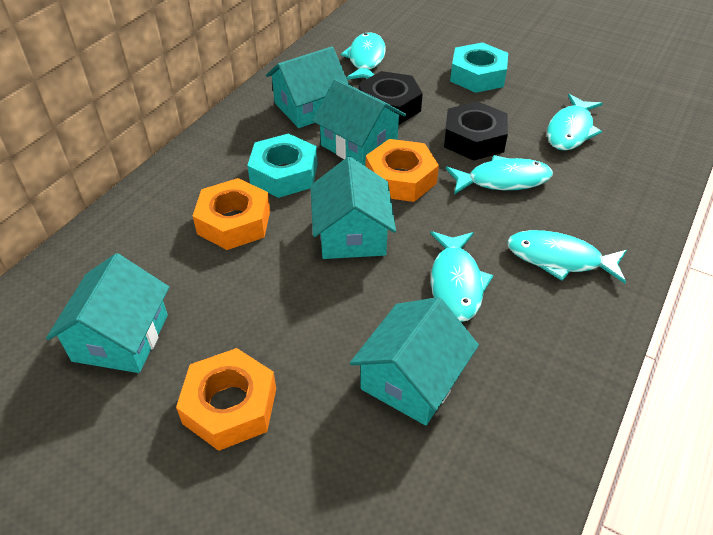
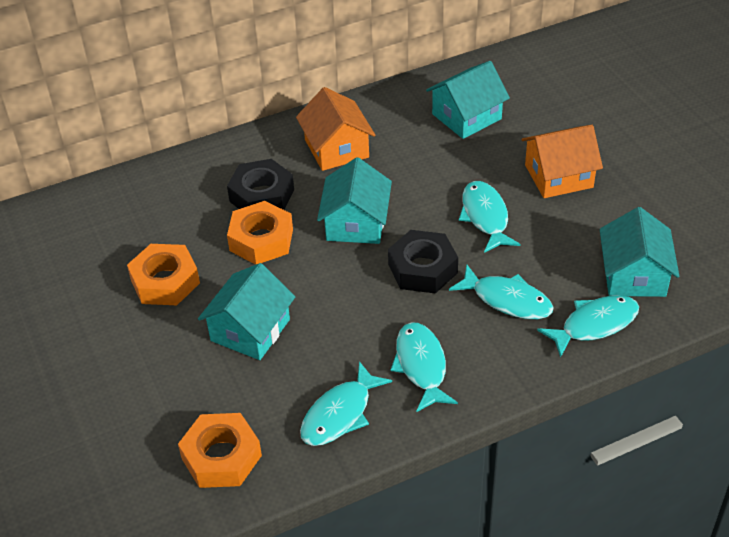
orange house: 0 -> 2
turquoise house: 5 -> 4
turquoise nut: 2 -> 0

